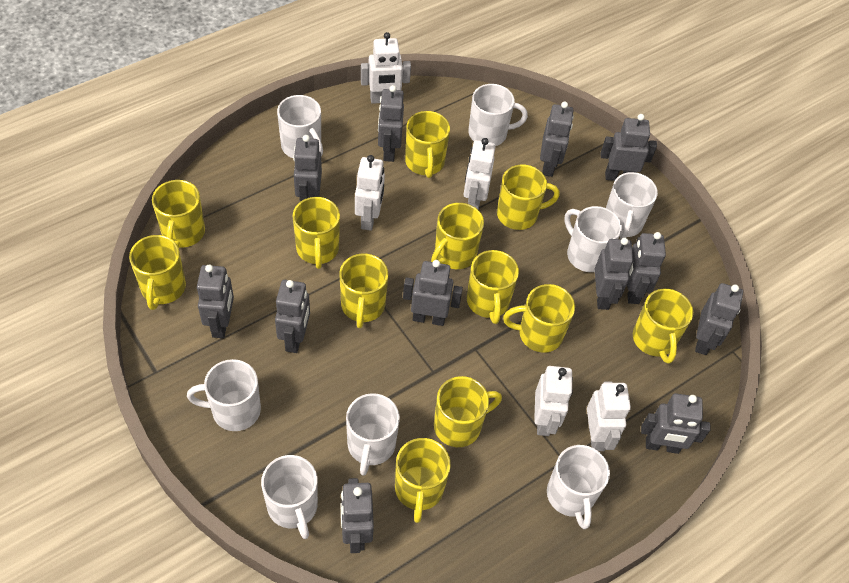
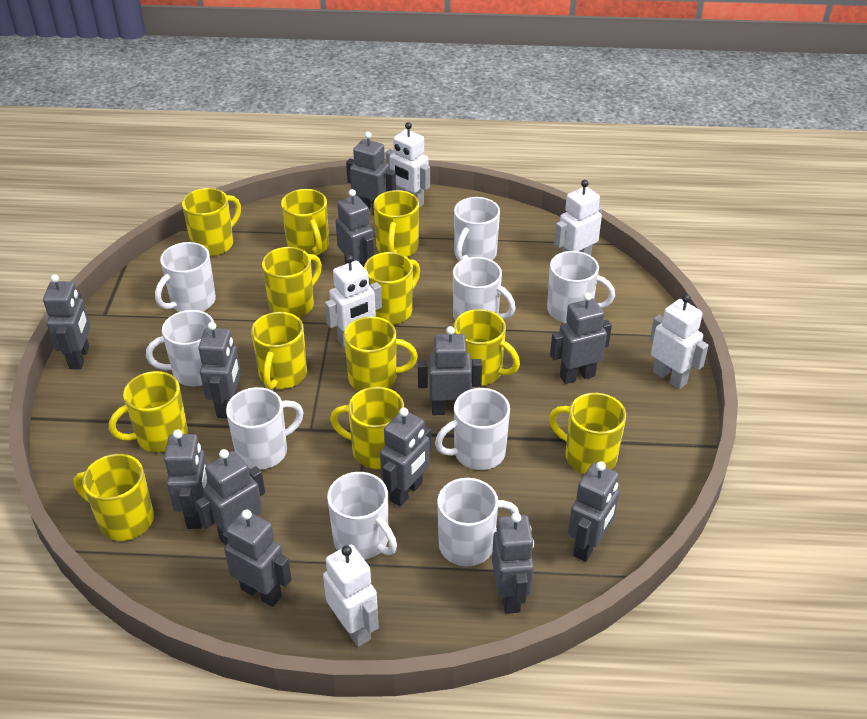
white mug: 8 -> 9

